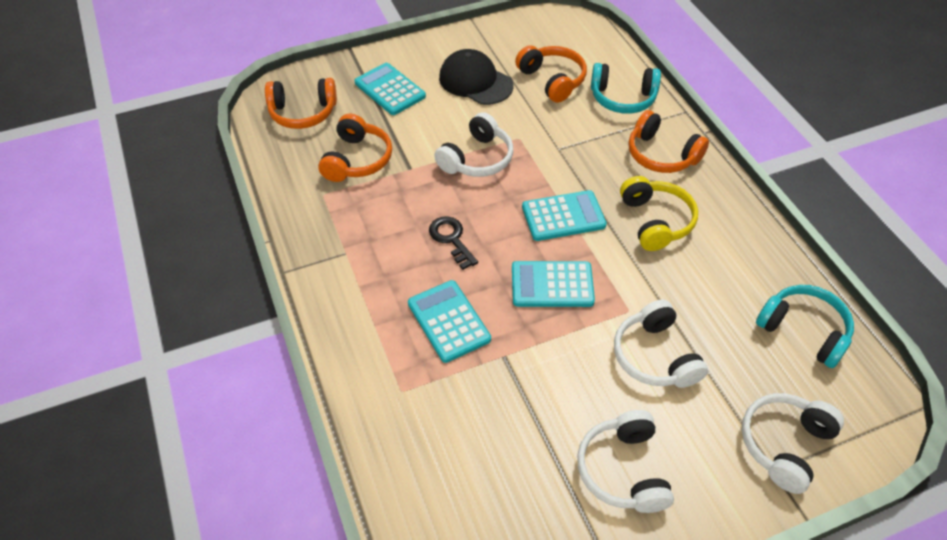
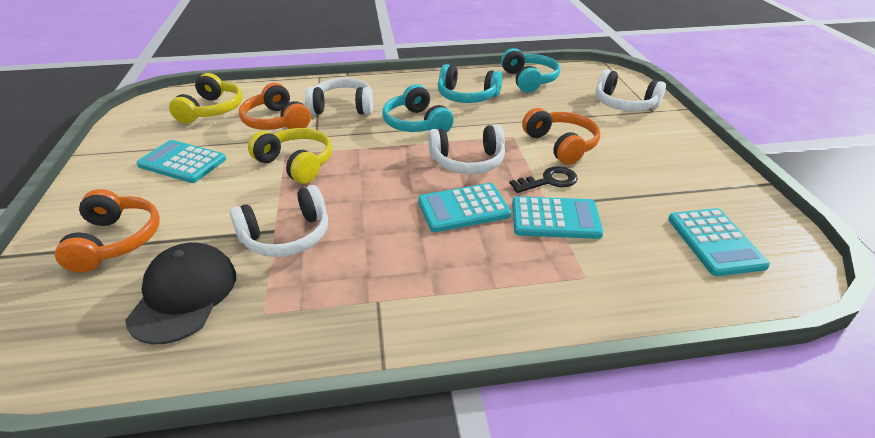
orange headphones: 4 -> 3
turquoise headphones: 2 -> 3
yellow headphones: 1 -> 2

